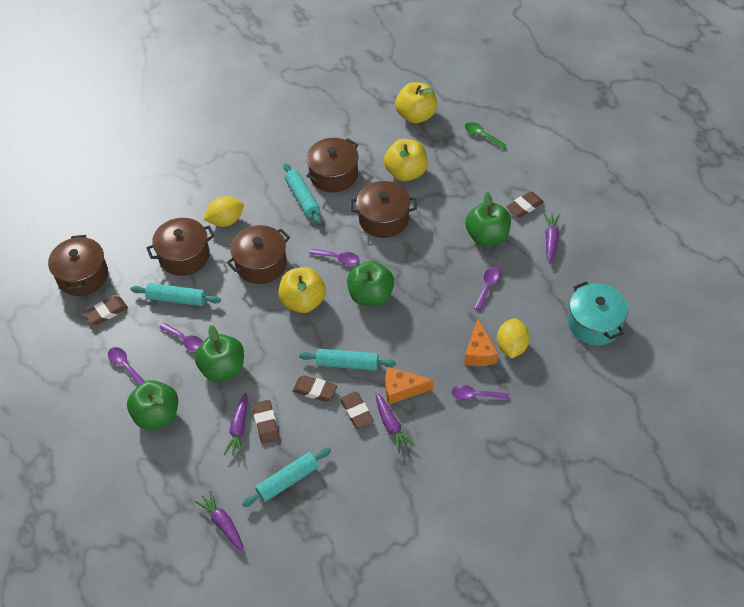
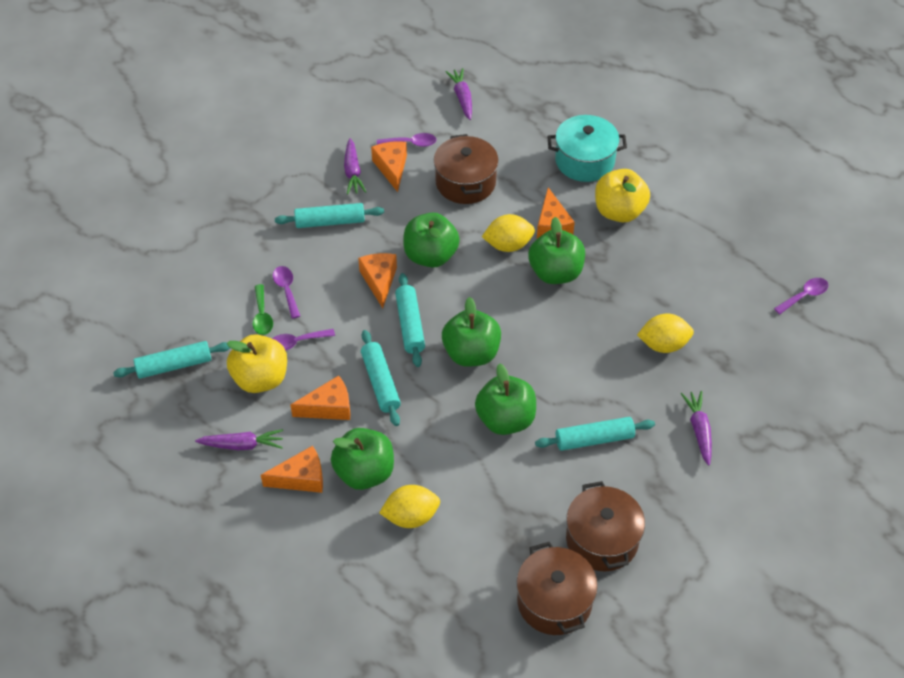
brown eraser: 5 -> 0
brown pot: 5 -> 3
green apple: 4 -> 5
orange cheese: 2 -> 5
purple spoon: 5 -> 4
turquoise rolling pin: 4 -> 5
yellow apple: 3 -> 2
yellow lemon: 2 -> 3

